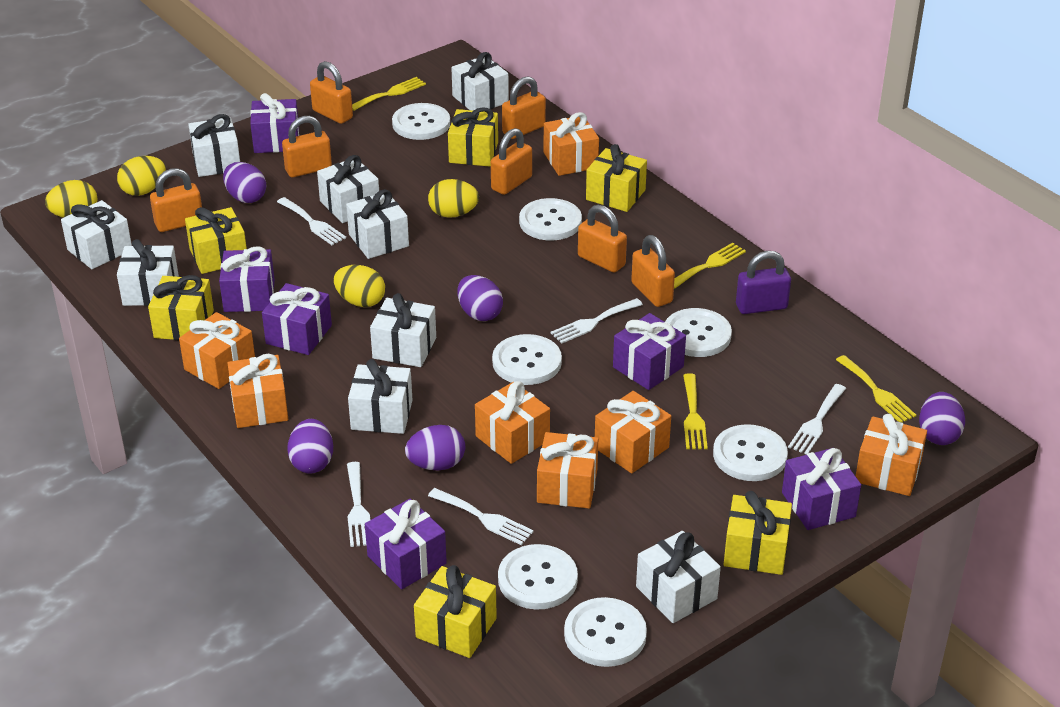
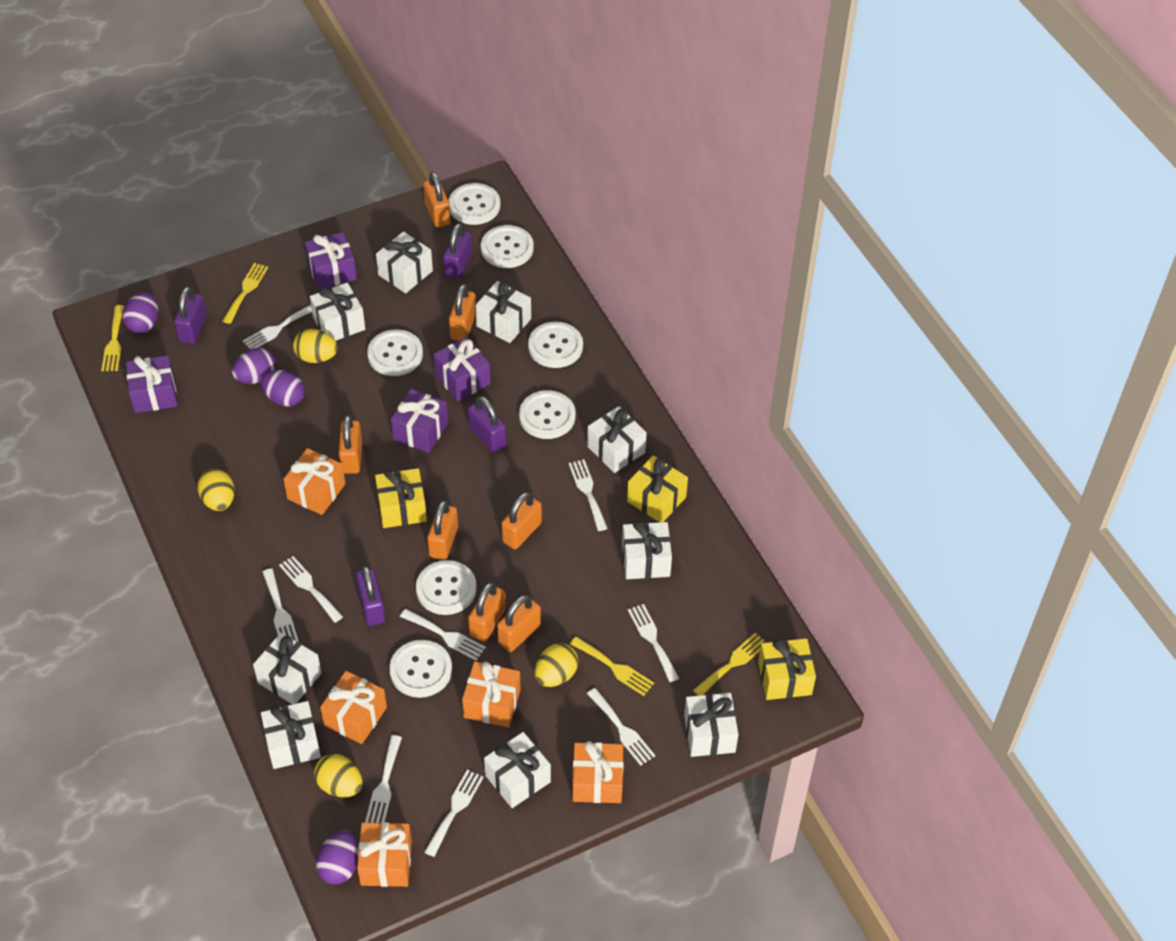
orange gift: 7 -> 5
purple egg: 5 -> 4
purple gift: 6 -> 4
purple padlock: 1 -> 4
white fork: 5 -> 9
yellow gift: 6 -> 3

